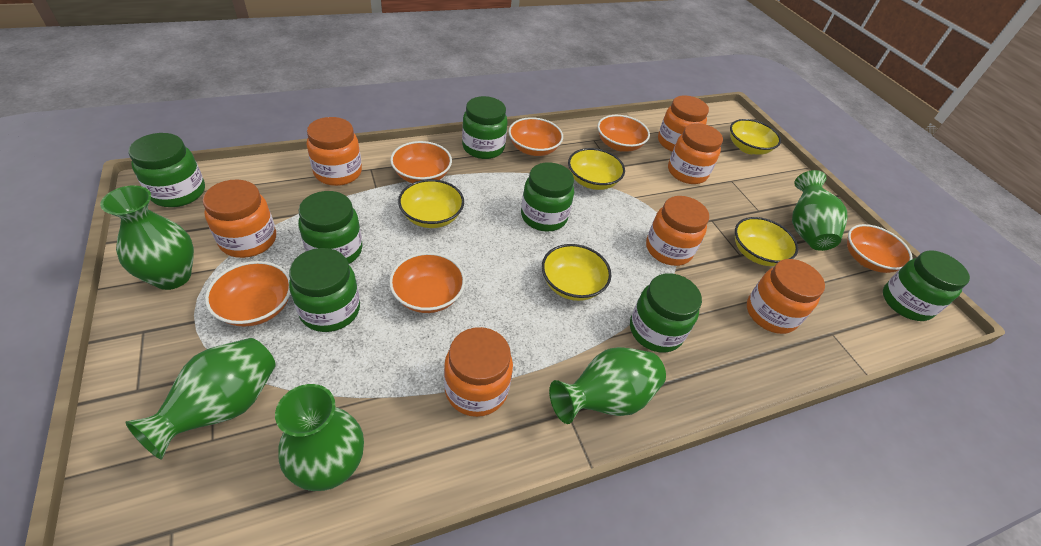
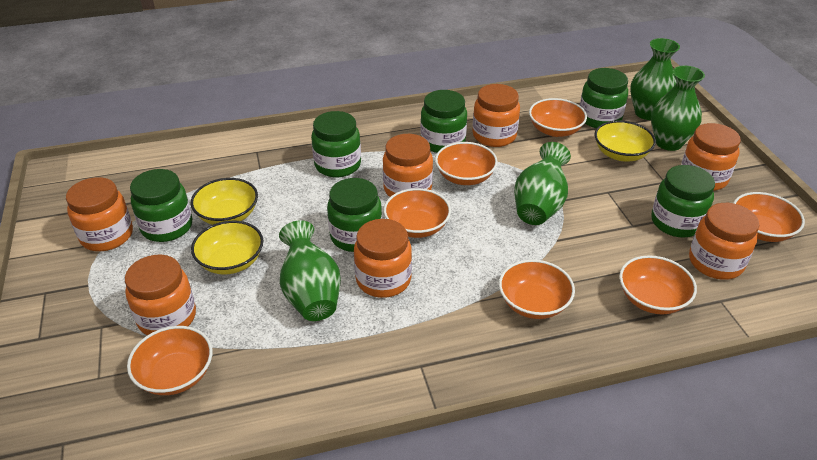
green jar: 7 -> 6
green vase: 5 -> 4
orange bowl: 6 -> 7
yellow bowl: 5 -> 3

